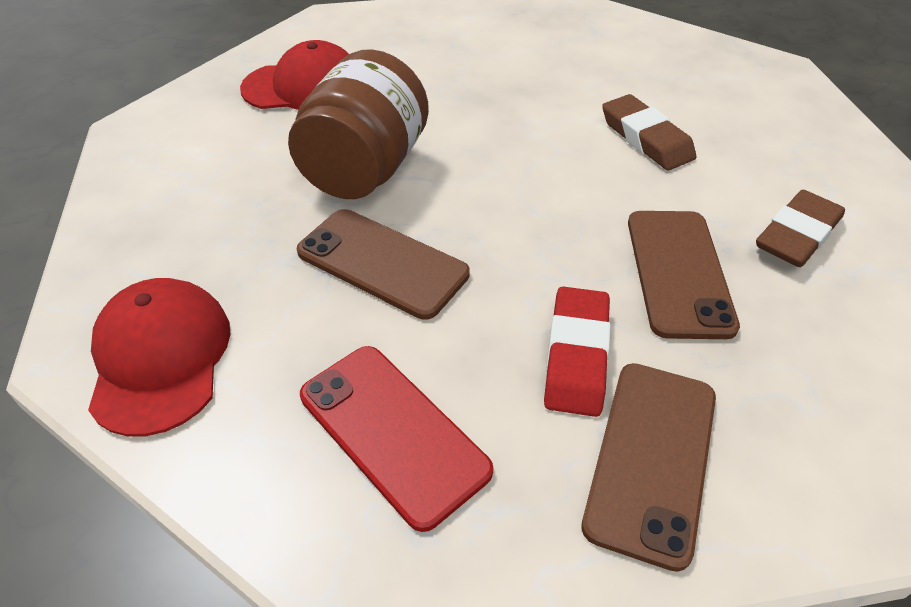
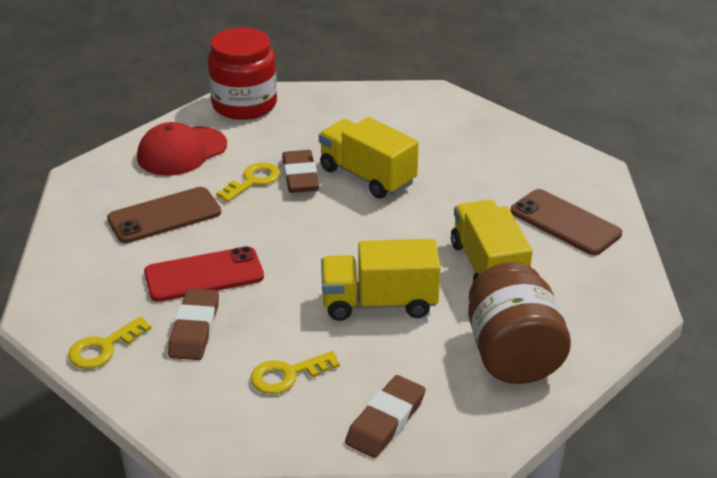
brown eraser: 2 -> 3
brown phone: 3 -> 2
red cap: 2 -> 1
red eraser: 1 -> 0
red jar: 0 -> 1
yellow key: 0 -> 3
yellow truck: 0 -> 3

